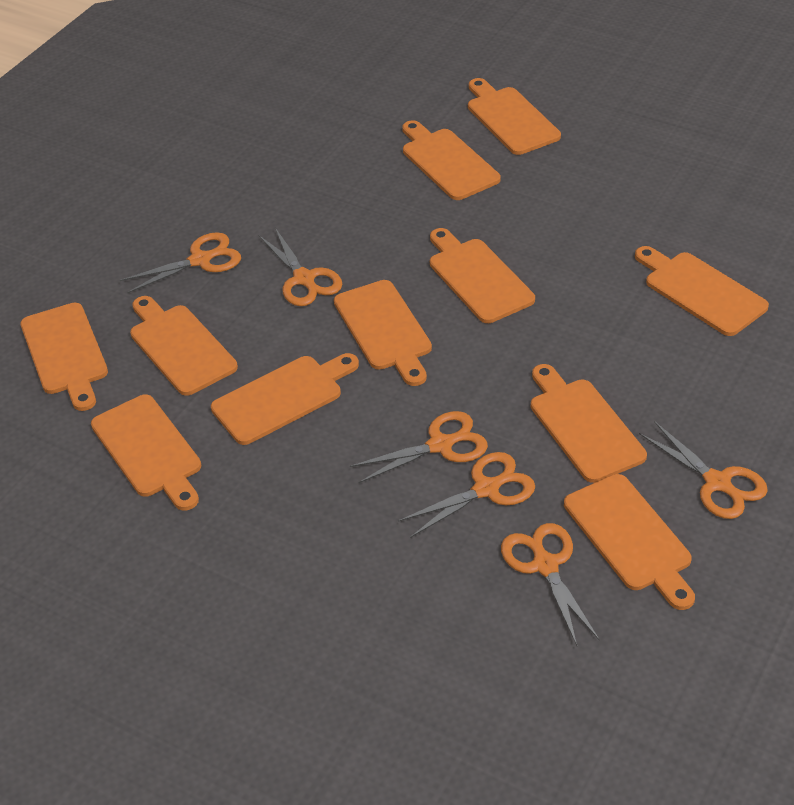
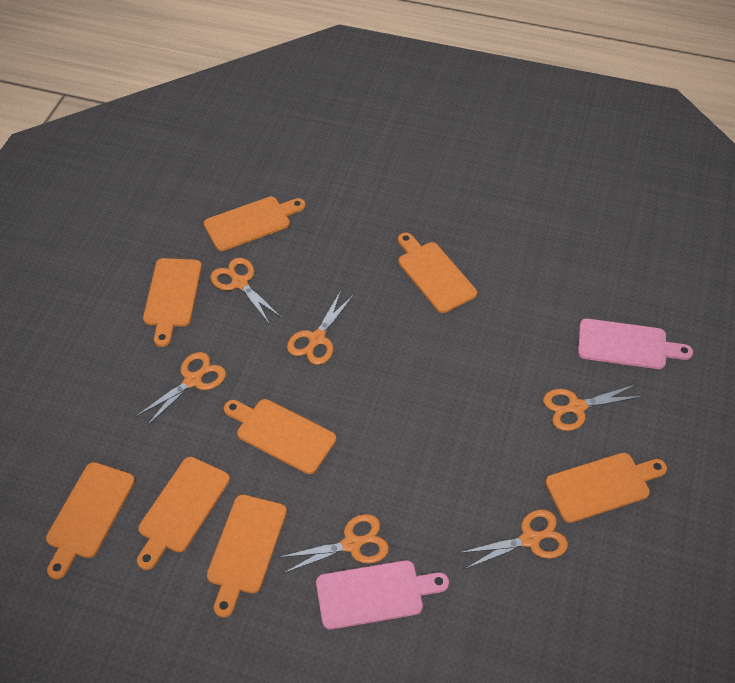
orange cutting board: 11 -> 8
pink cutting board: 0 -> 2

